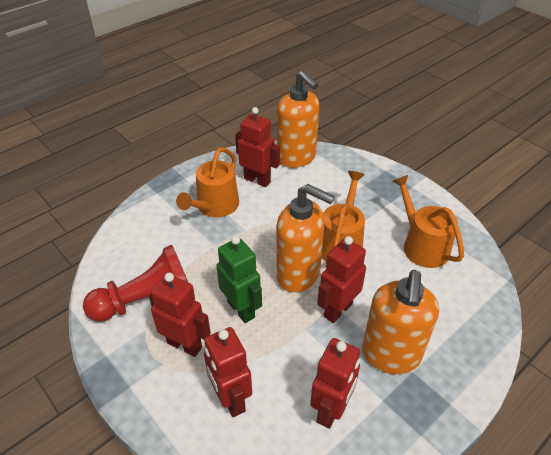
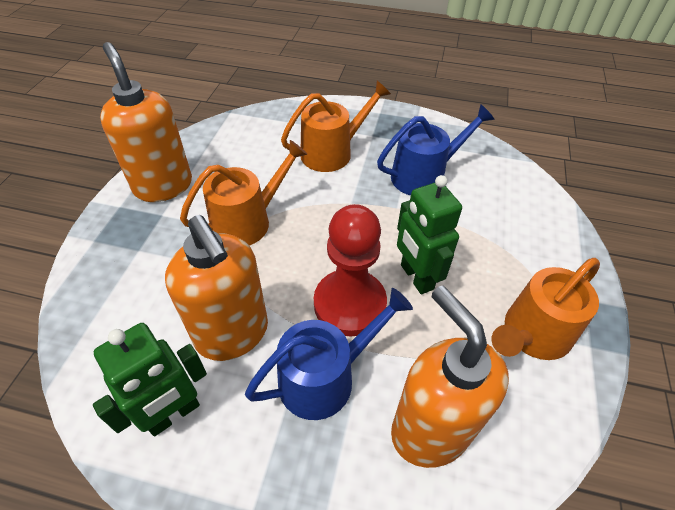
blue watering can: 0 -> 2
green robot: 1 -> 2
red robot: 5 -> 0

